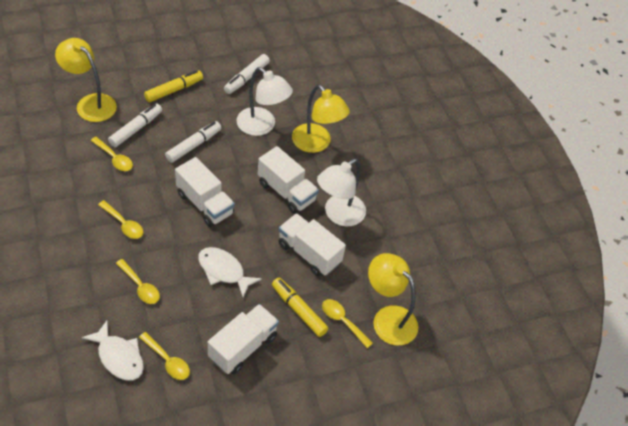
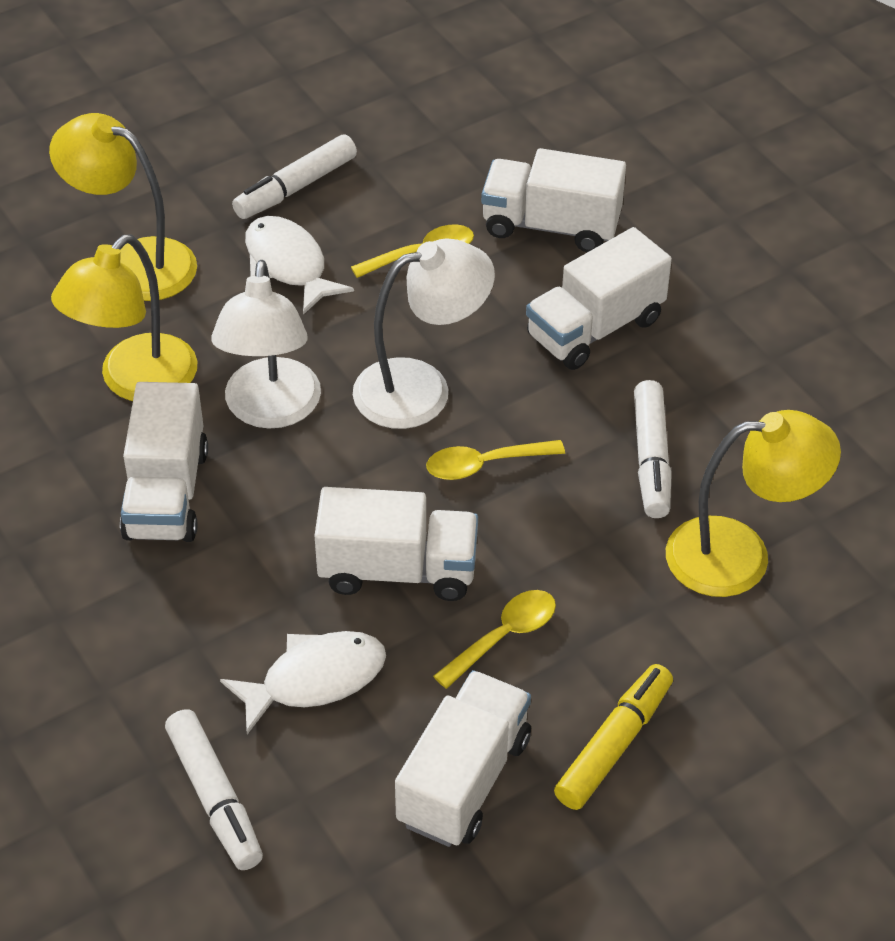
white truck: 4 -> 5
yellow marker: 2 -> 1
yellow spoon: 5 -> 3

